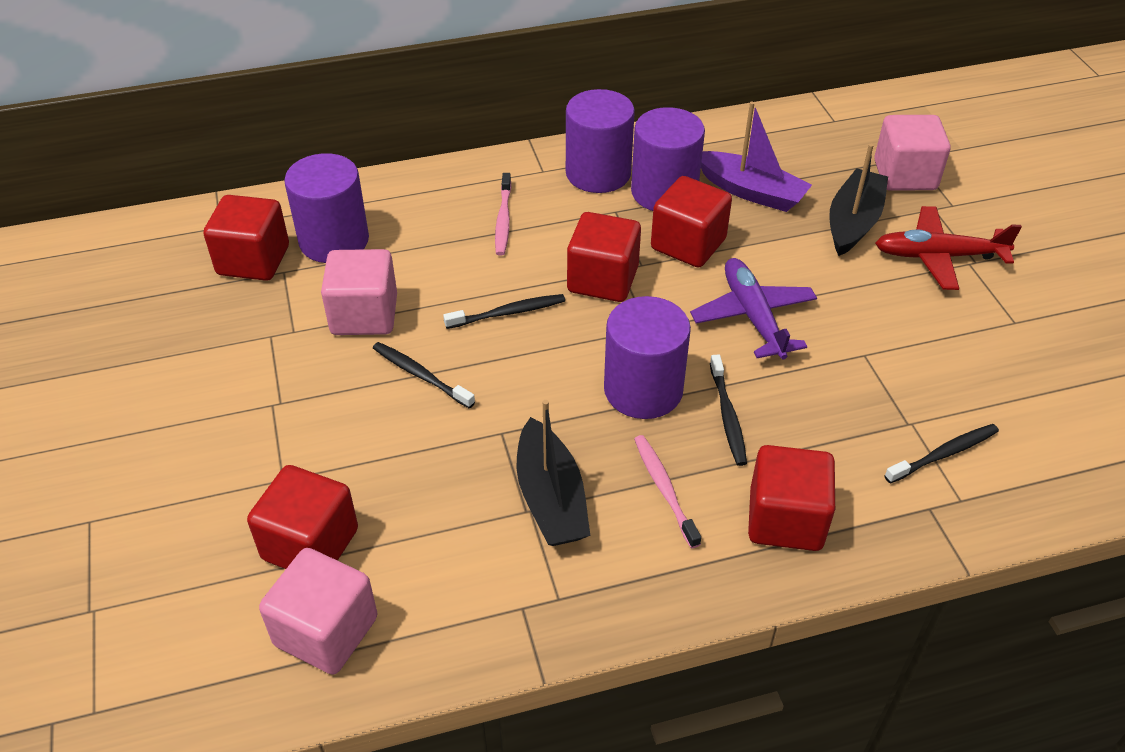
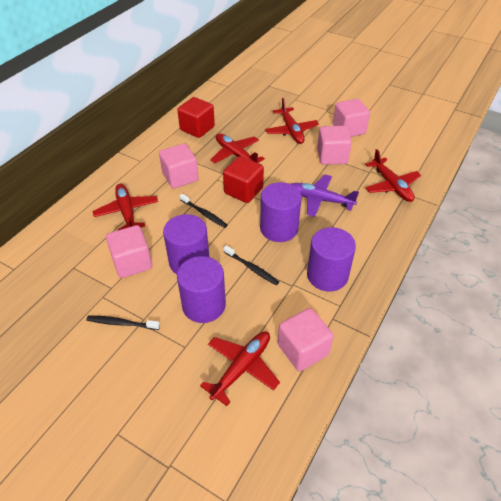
black boat: 2 -> 0
black toothbrush: 4 -> 3
pink cube: 3 -> 5
pink toothbrush: 2 -> 0
purple boat: 1 -> 0
red cube: 5 -> 2
red plane: 1 -> 5

